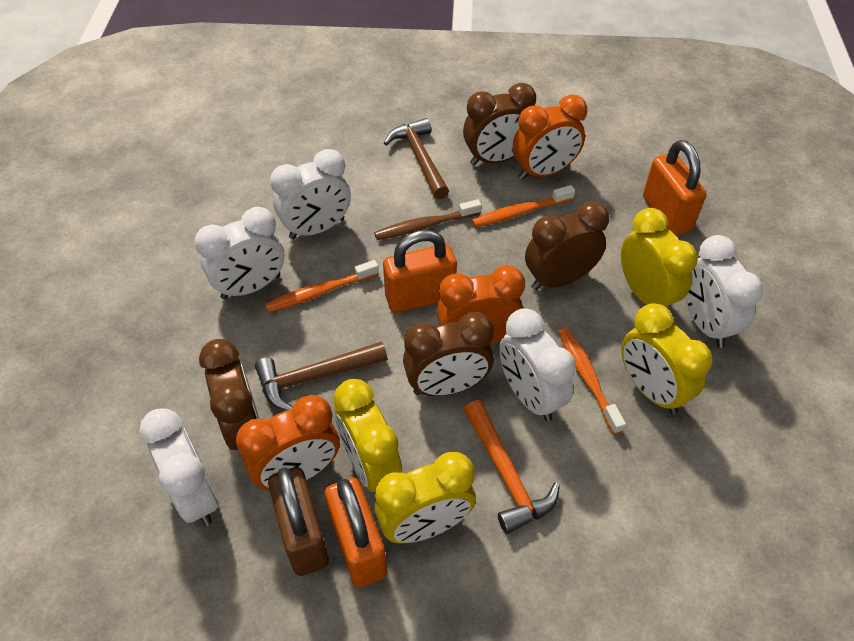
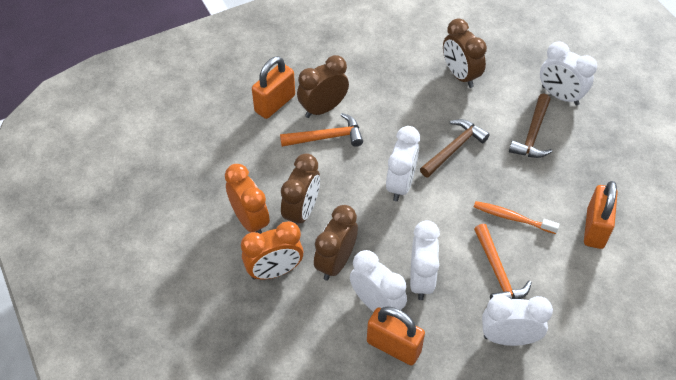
brown padlock: 1 -> 0
brown toothbrush: 1 -> 0
orange clock: 3 -> 2
orange hammer: 1 -> 2
orange toothbrush: 3 -> 1
yellow clock: 4 -> 0

